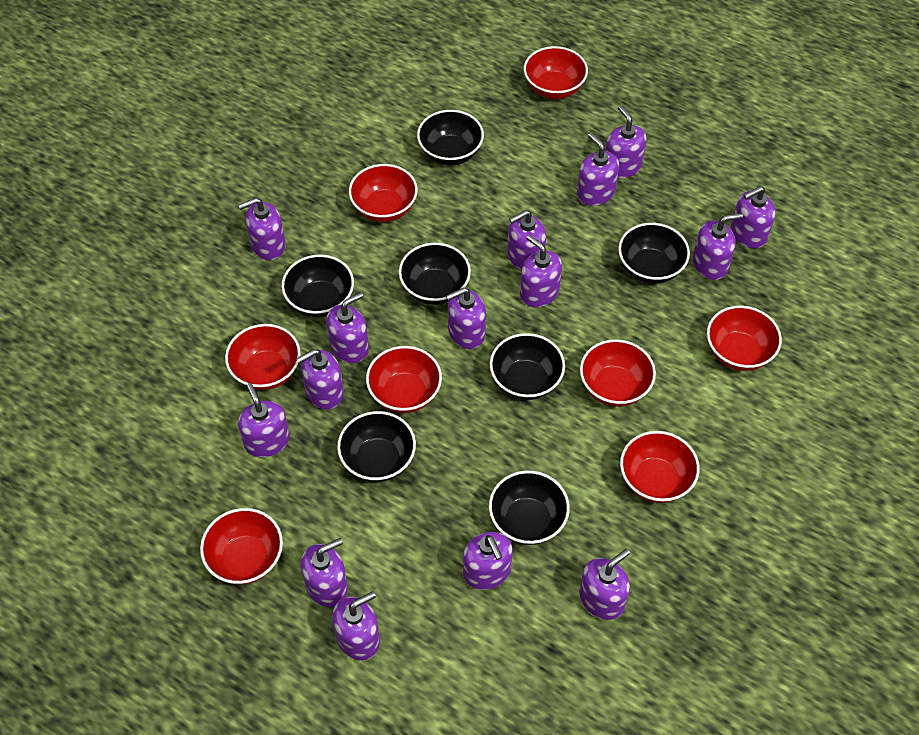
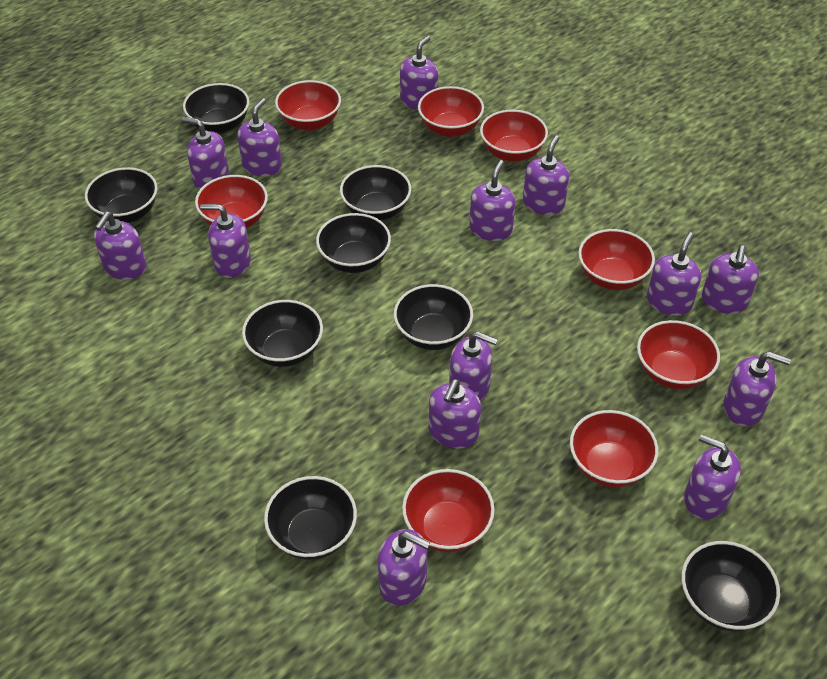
black bowl: 7 -> 8
purple soap dispenser: 15 -> 14

